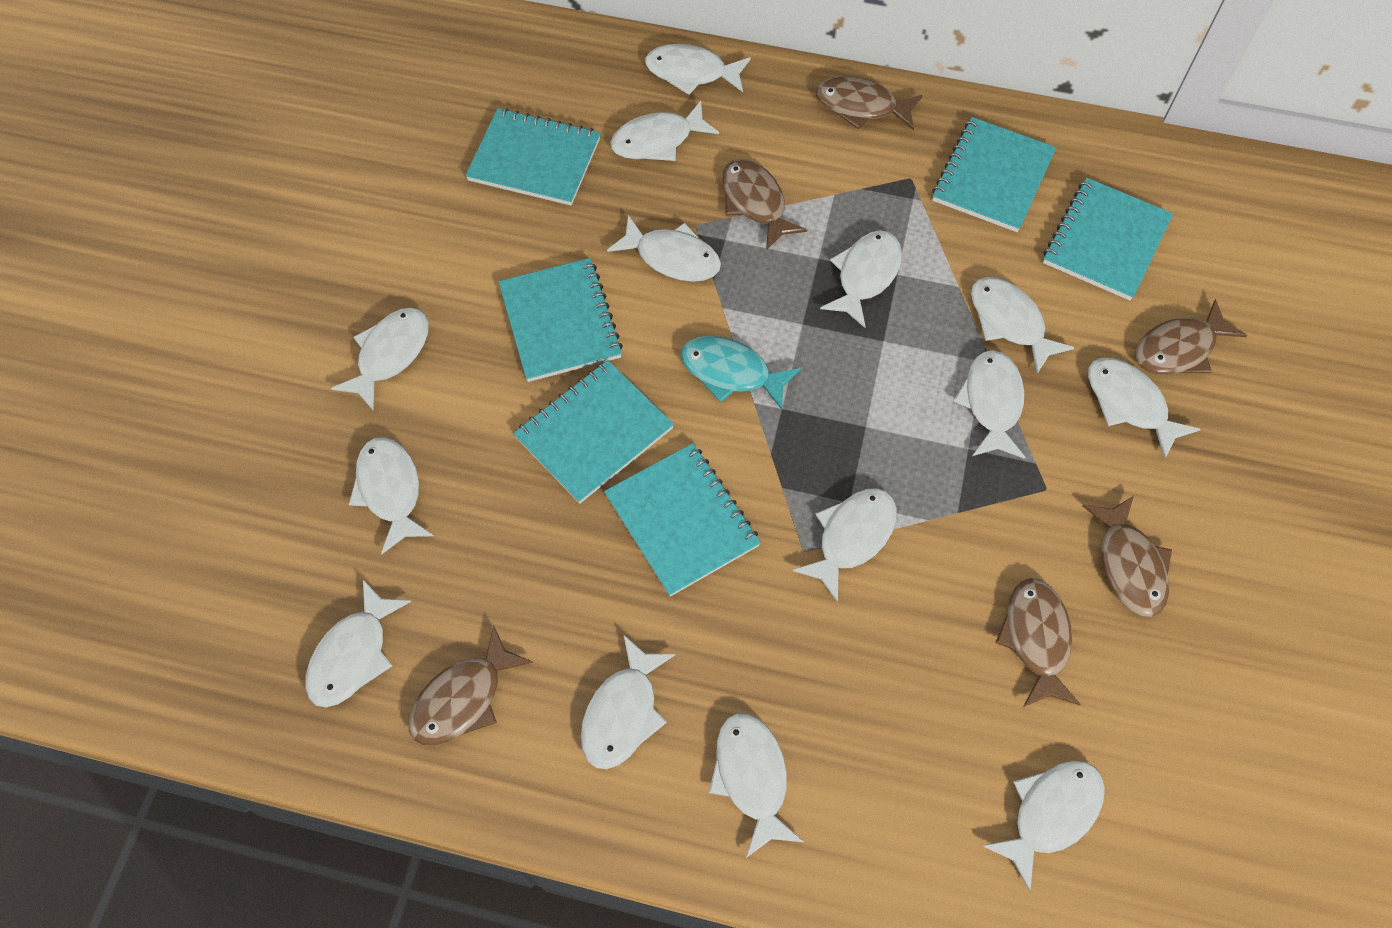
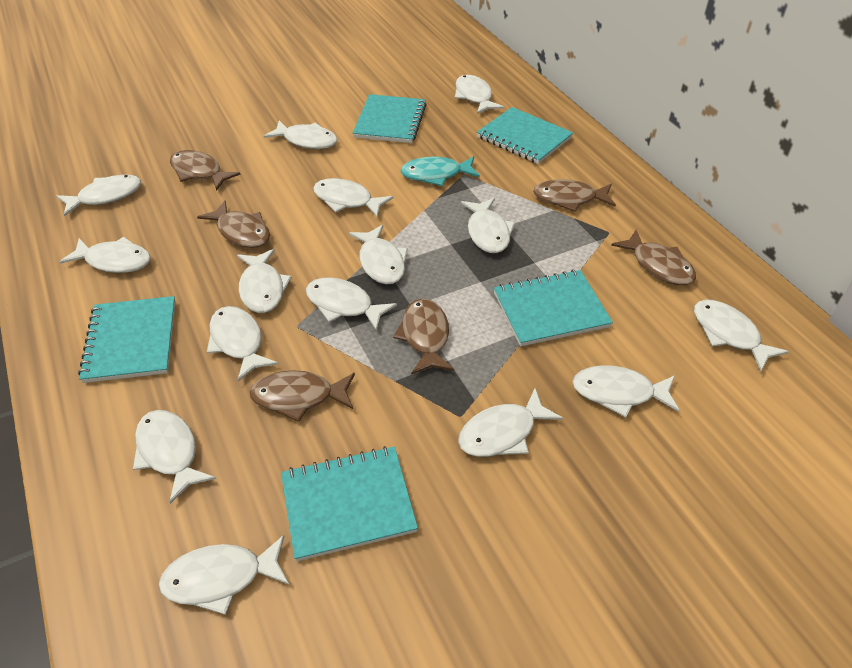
turquoise notebook: 6 -> 5
white fish: 14 -> 15

